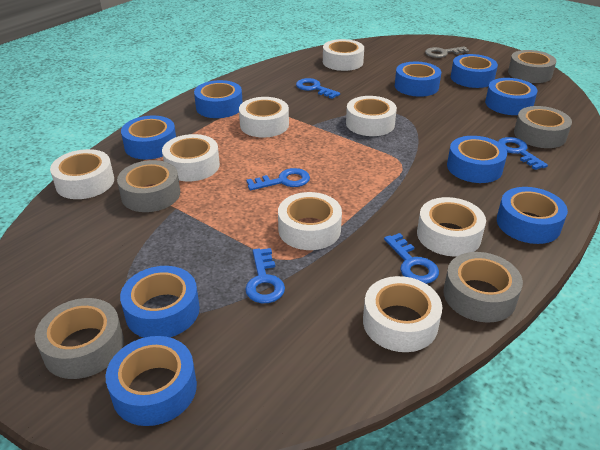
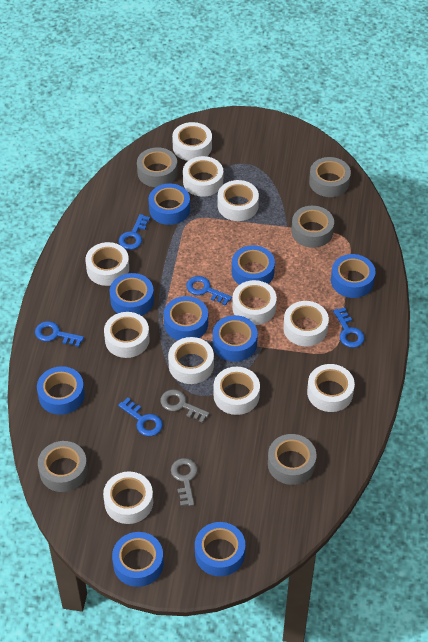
grey key: 1 -> 2
white tape: 8 -> 11

